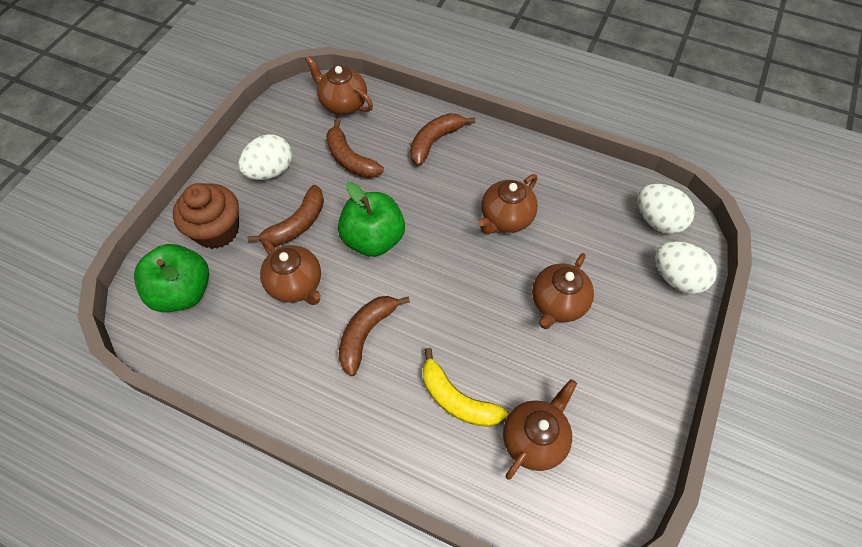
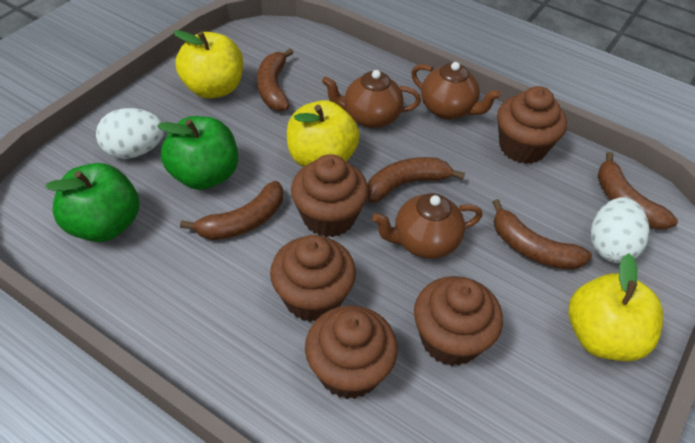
brown banana: 4 -> 5
brown cupcake: 1 -> 5
brown teapot: 5 -> 3
white egg: 3 -> 2
yellow apple: 0 -> 3
yellow banana: 1 -> 0

